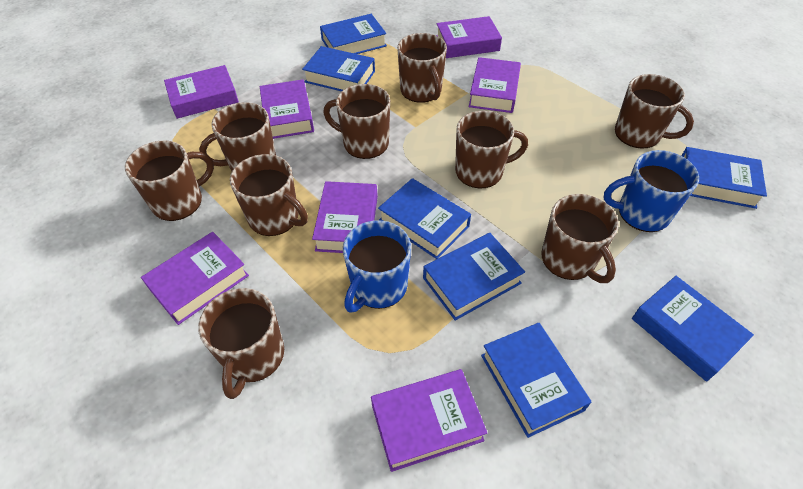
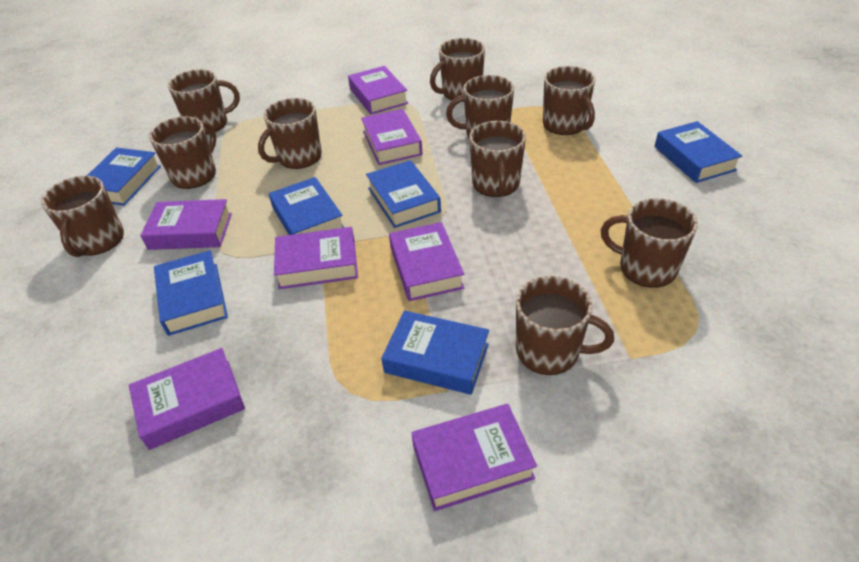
blue book: 7 -> 6
blue mug: 2 -> 0
brown mug: 9 -> 10

